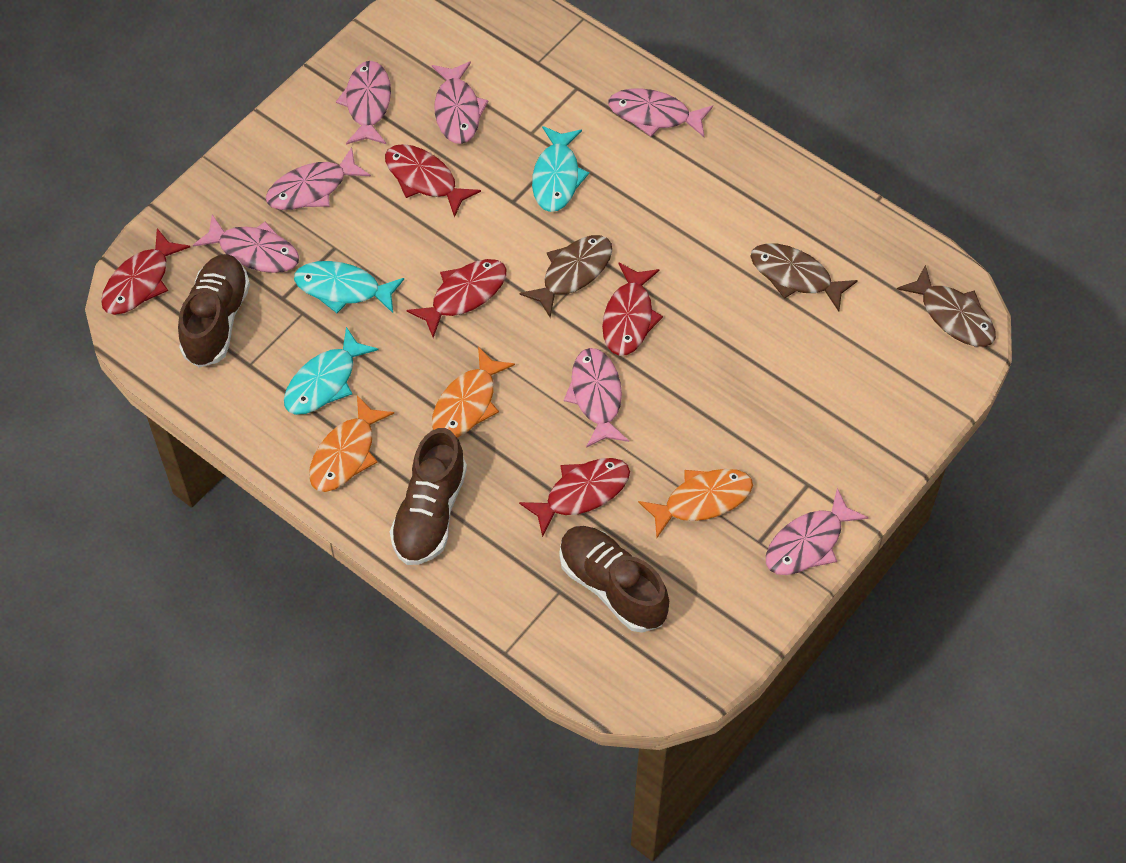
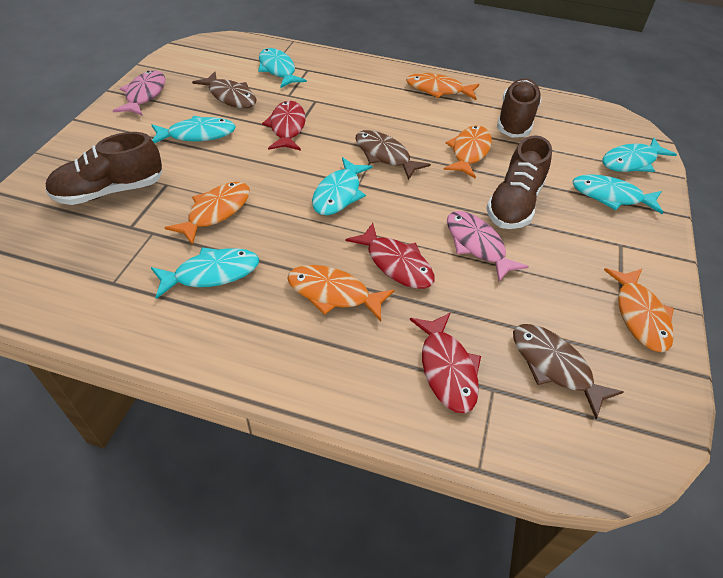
orange fish: 3 -> 5
pink fish: 7 -> 2
red fish: 5 -> 3
turquoise fish: 3 -> 6

